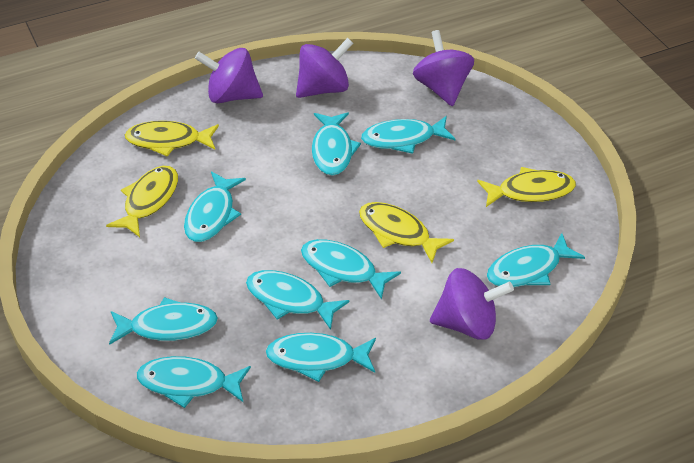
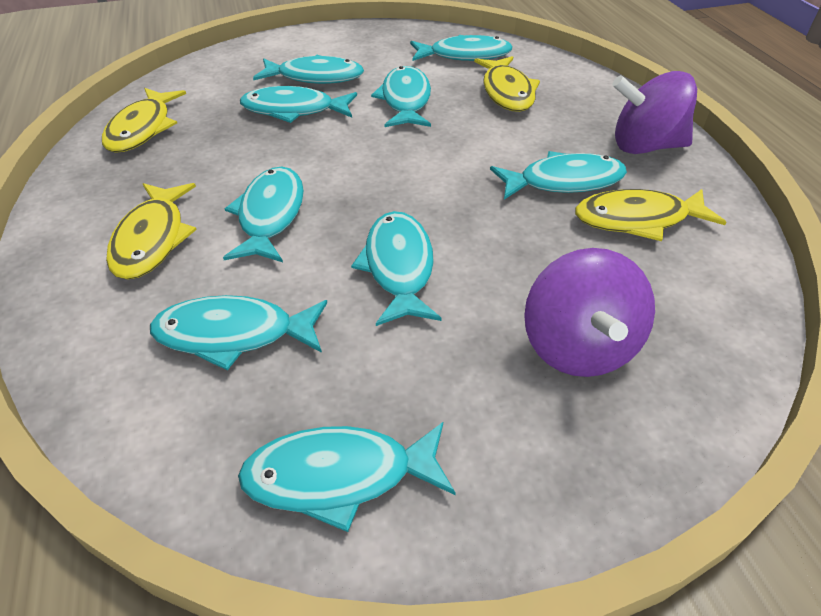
purple spinning top: 4 -> 2

